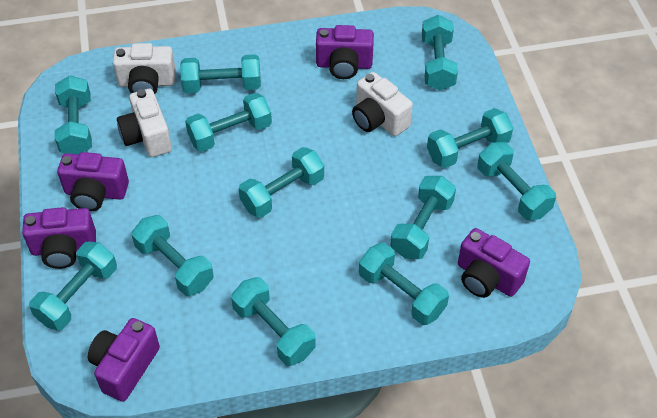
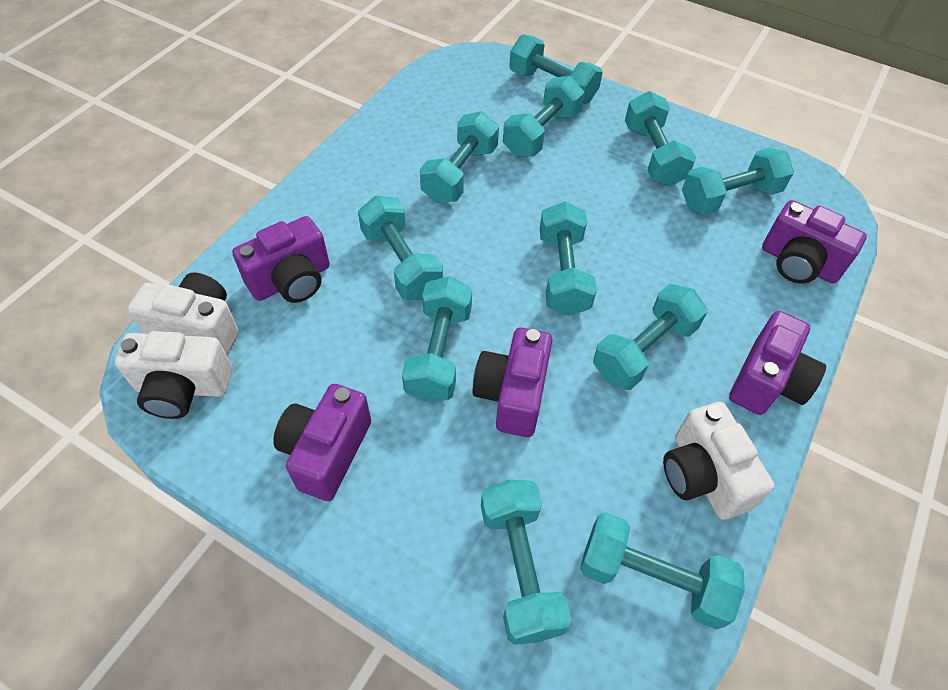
turquoise dumbbell: 12 -> 11

